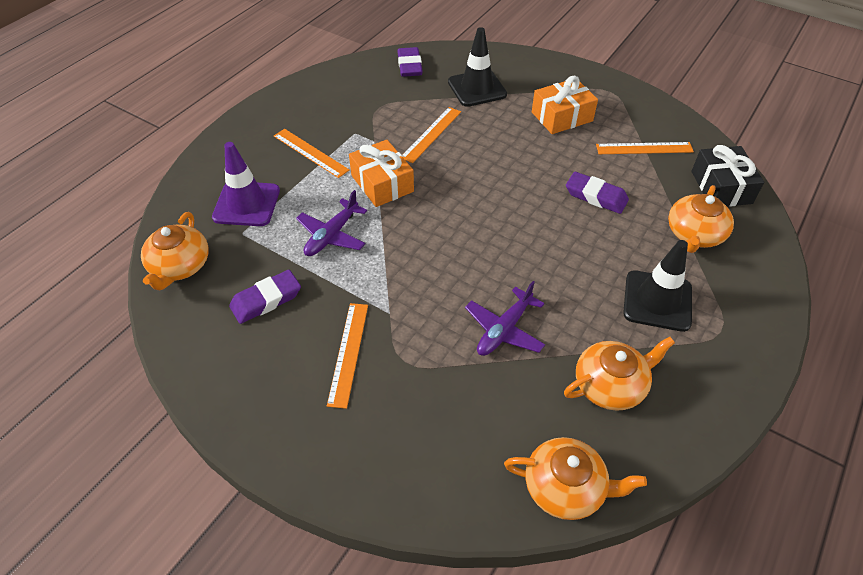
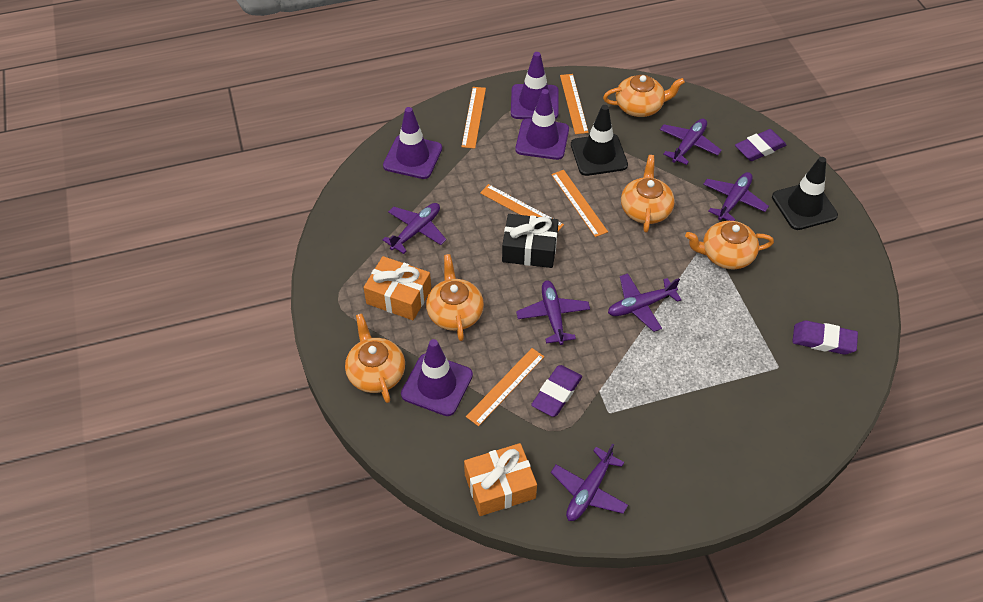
orange ruler: 4 -> 5
orange teapot: 4 -> 5
purple plane: 2 -> 6
purple traffic cone: 1 -> 4

